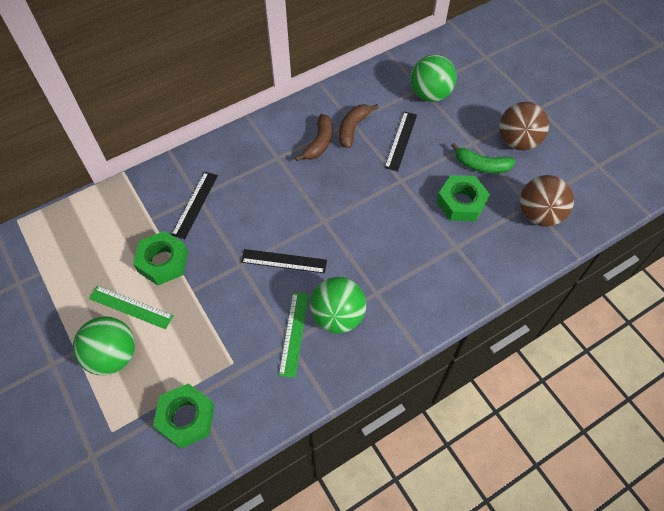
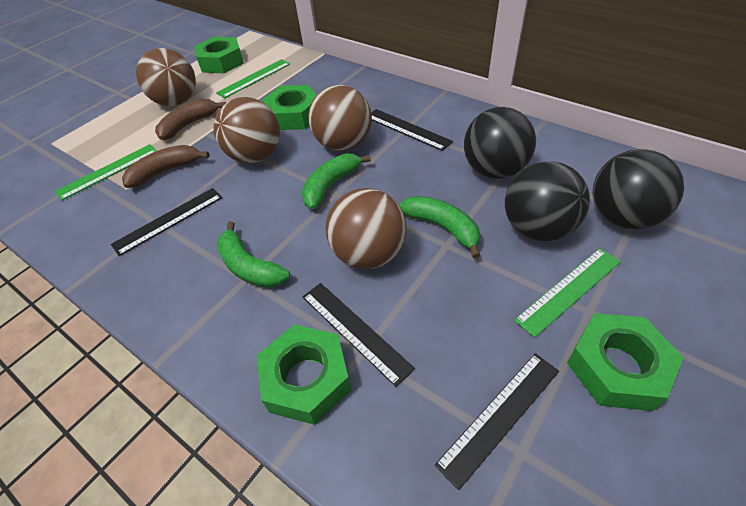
black ball: 0 -> 3
black ruler: 3 -> 4
brown ball: 2 -> 4
green ball: 3 -> 0
green banana: 1 -> 3
green nut: 3 -> 4
green ruler: 2 -> 3

